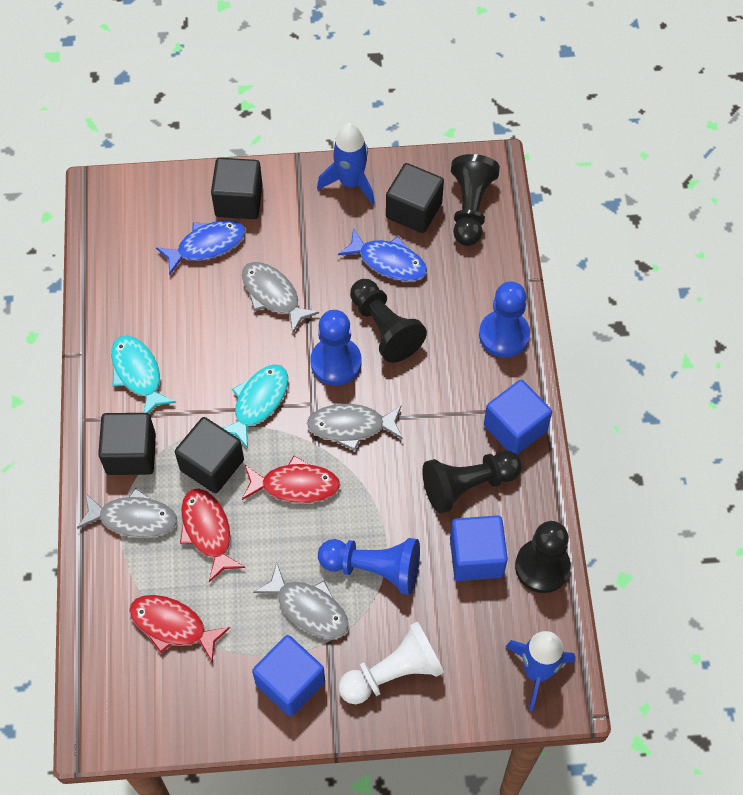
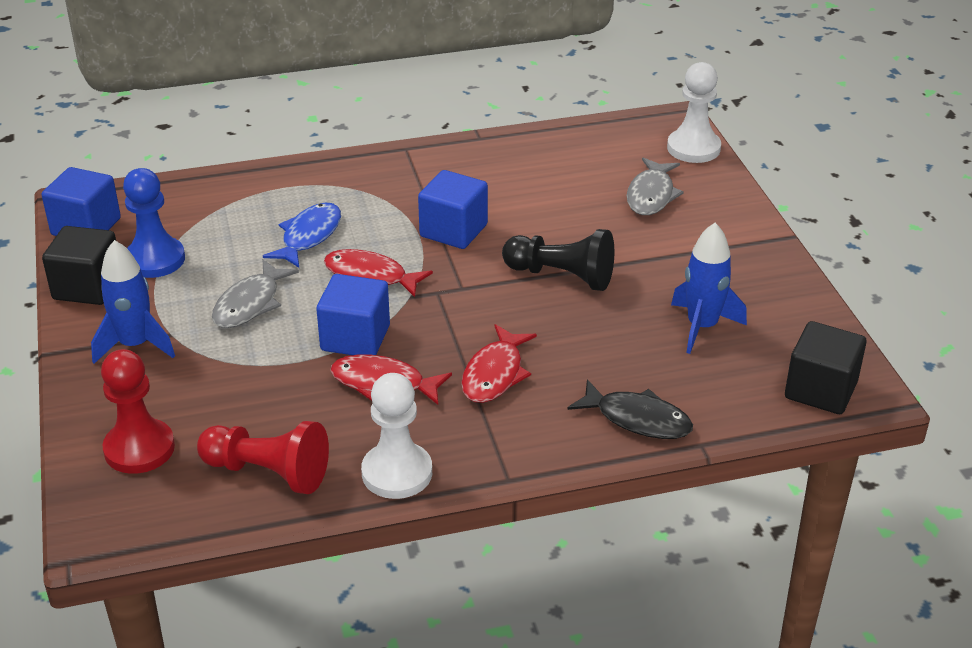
black cube: 4 -> 2
black fish: 0 -> 1
black pawn: 4 -> 1
blue fish: 2 -> 1
blue pawn: 3 -> 1
grey fish: 4 -> 2
red pawn: 0 -> 2
turquoise fish: 2 -> 0
white pawn: 1 -> 2

